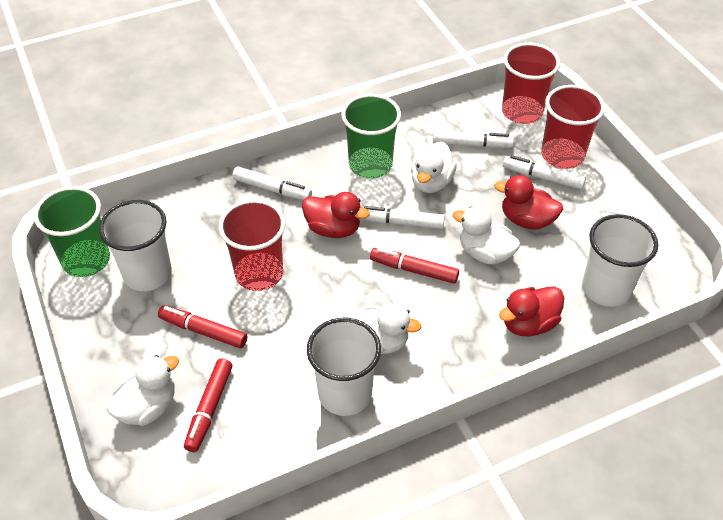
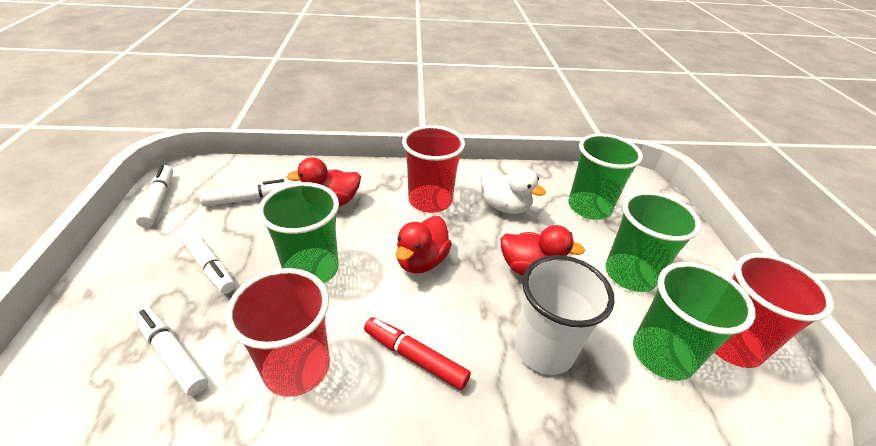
green cup: 2 -> 4
red marker: 3 -> 1
white cup: 3 -> 1
white duck: 4 -> 1

